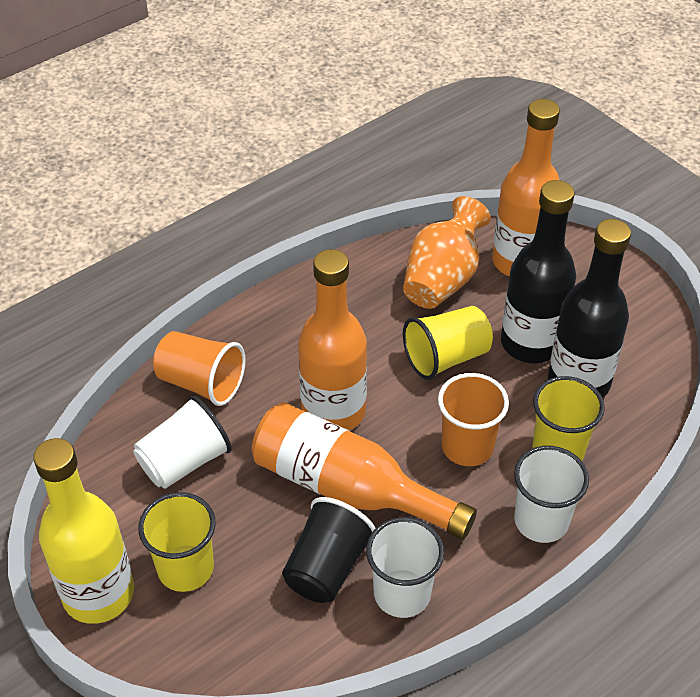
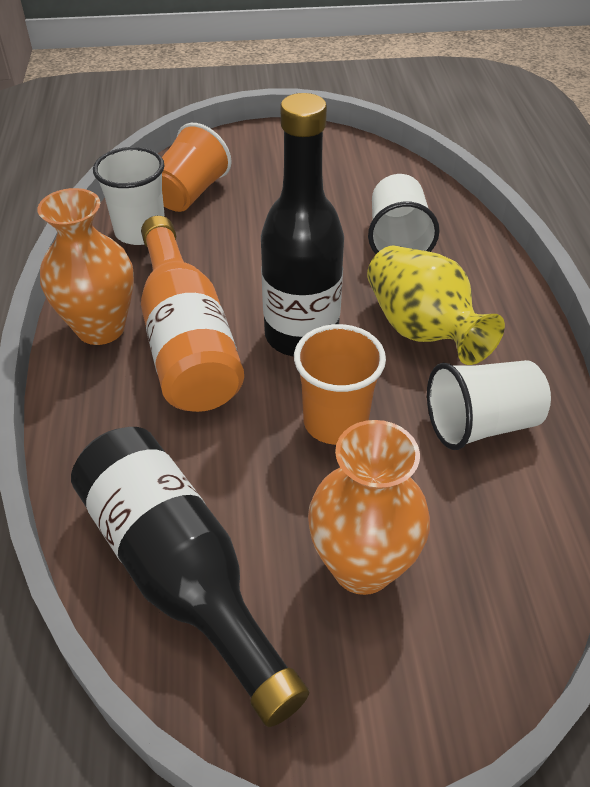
black cup: 1 -> 0
orange bottle: 3 -> 1
orange vase: 1 -> 2
yellow bottle: 1 -> 0
yellow cup: 3 -> 0
yellow vase: 0 -> 1

